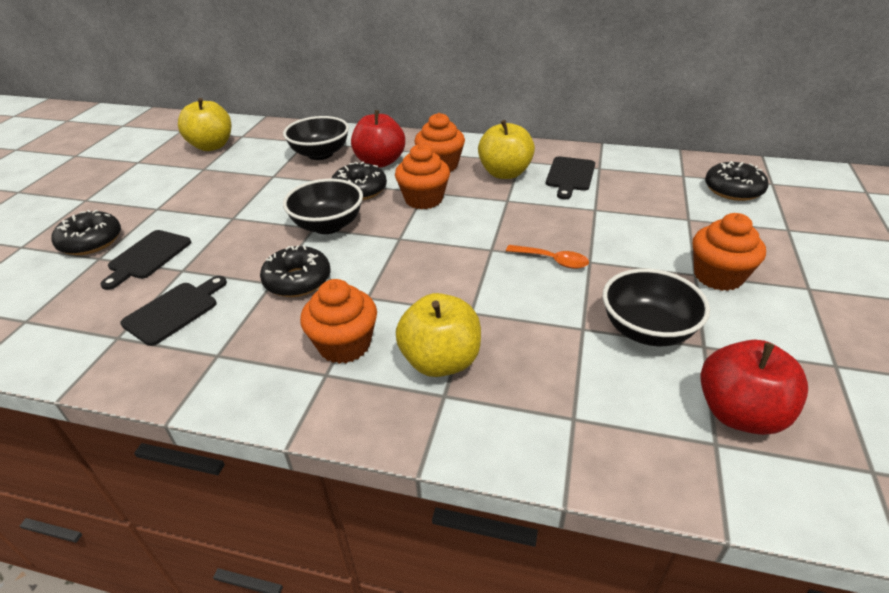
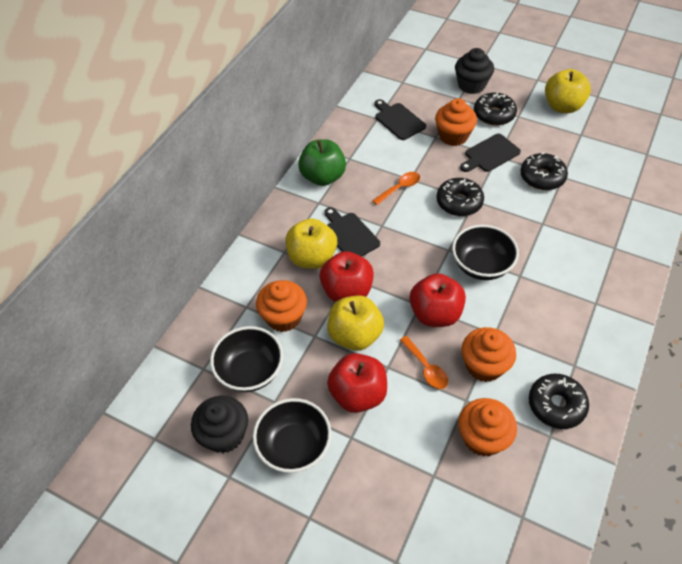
black cupcake: 0 -> 2
green apple: 0 -> 1
orange spoon: 1 -> 2
red apple: 2 -> 3

